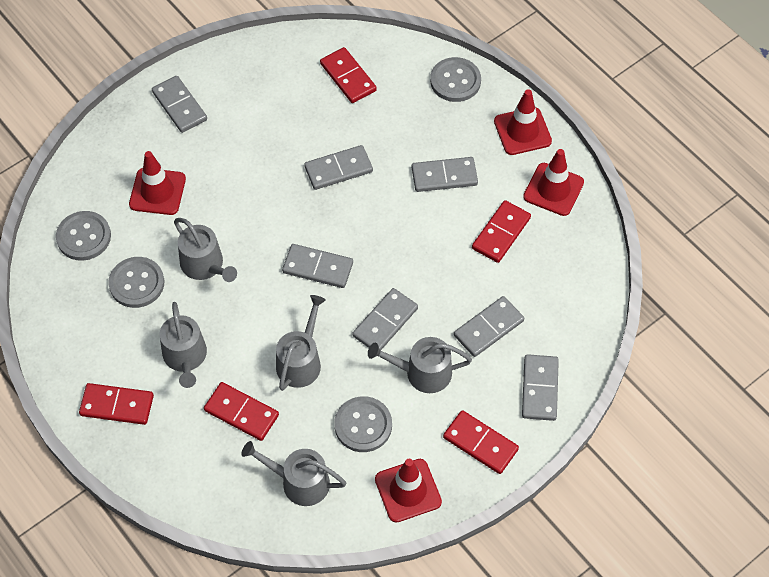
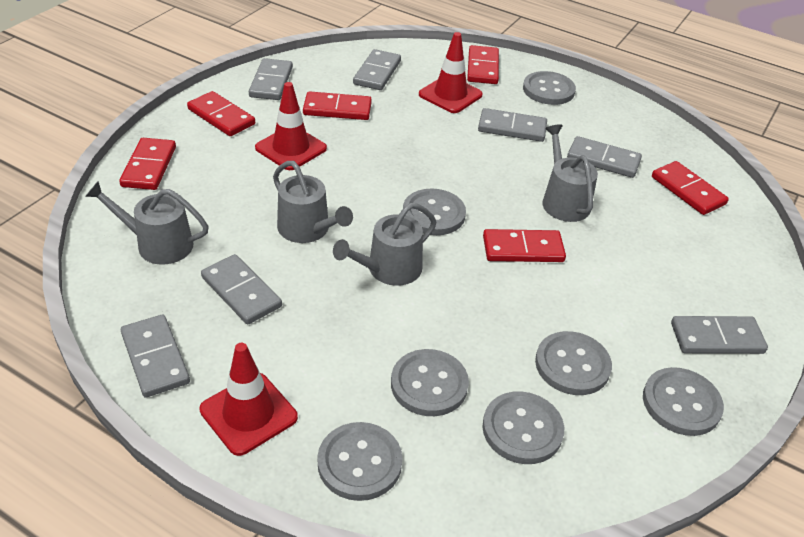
grey button: 4 -> 7
grey watering can: 5 -> 4
red domino: 5 -> 6
red traffic cone: 4 -> 3

